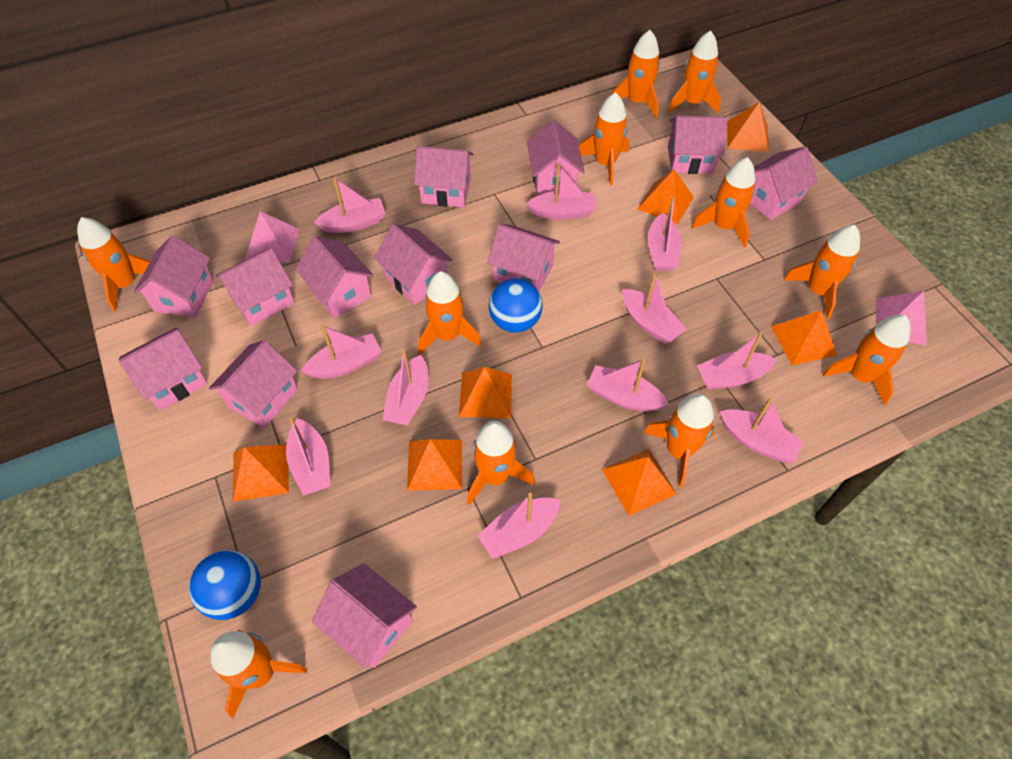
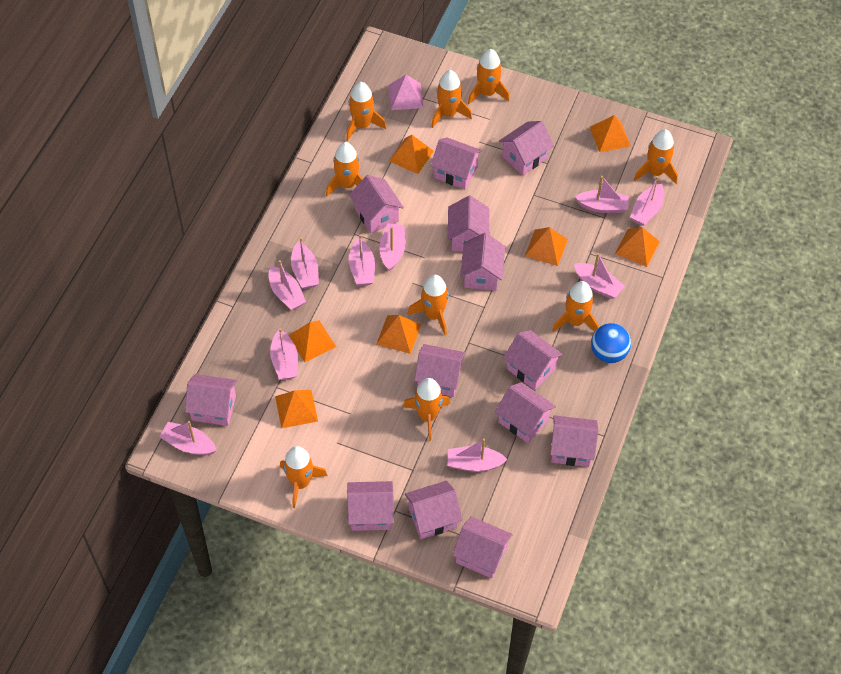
blue ball: 2 -> 1
orange rocket: 11 -> 9
pink boat: 11 -> 10
pink house: 12 -> 13
pink pyramid: 2 -> 1

